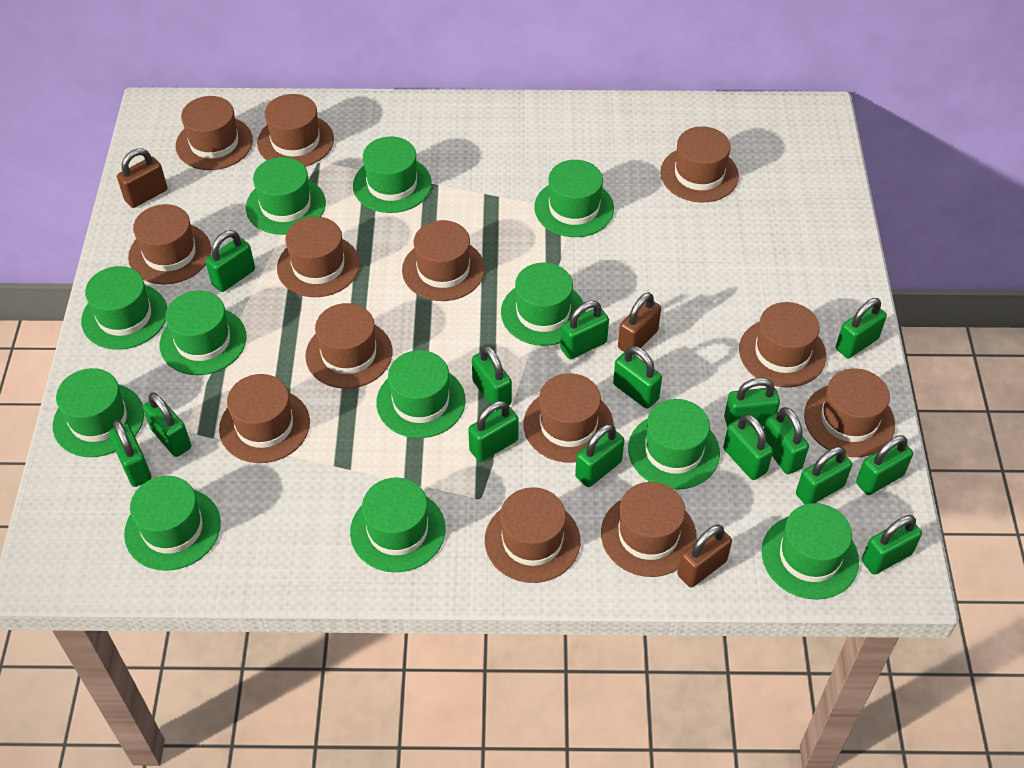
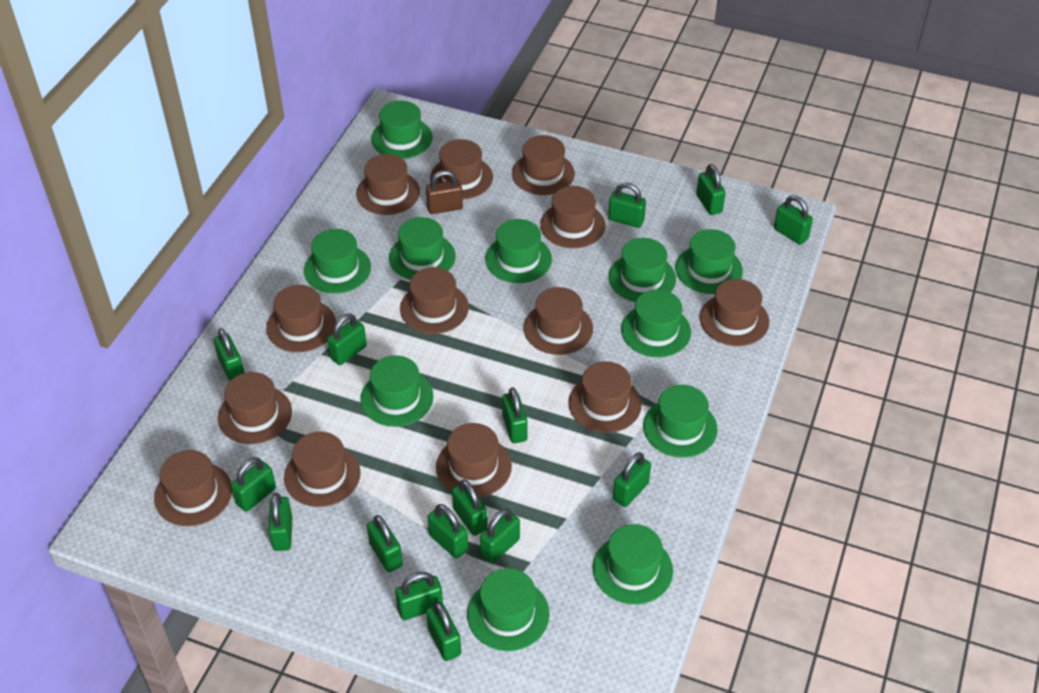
brown padlock: 3 -> 1
green hat: 12 -> 11

